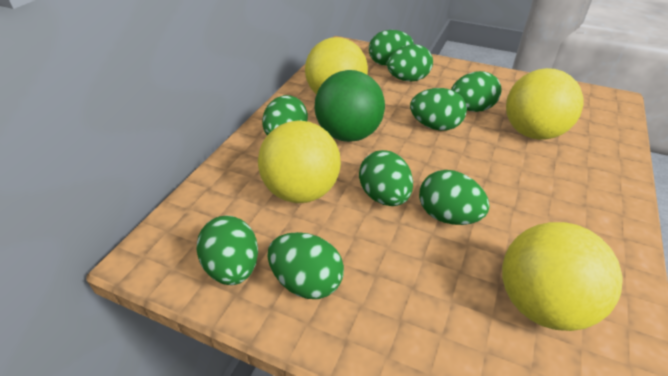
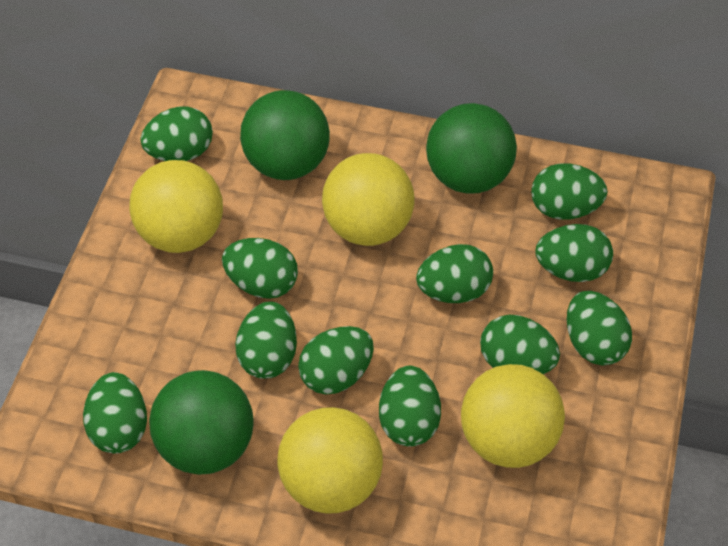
green ball: 1 -> 3
green egg: 9 -> 11

